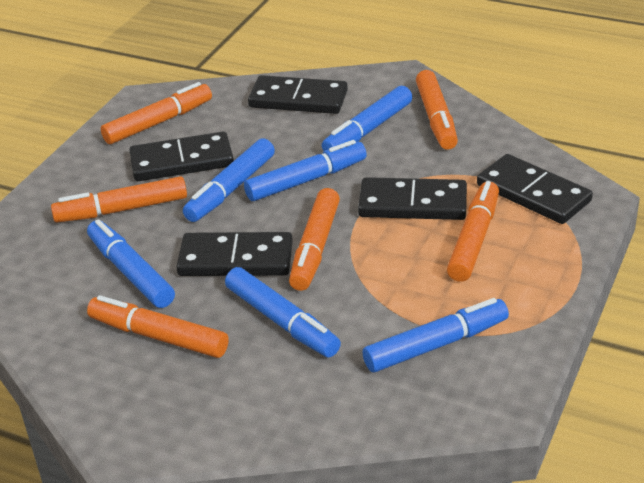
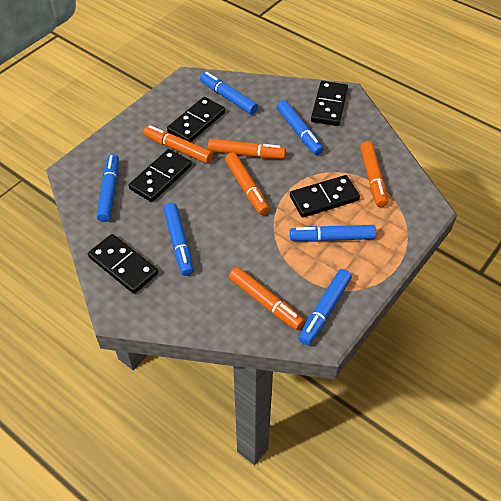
orange marker: 6 -> 5

